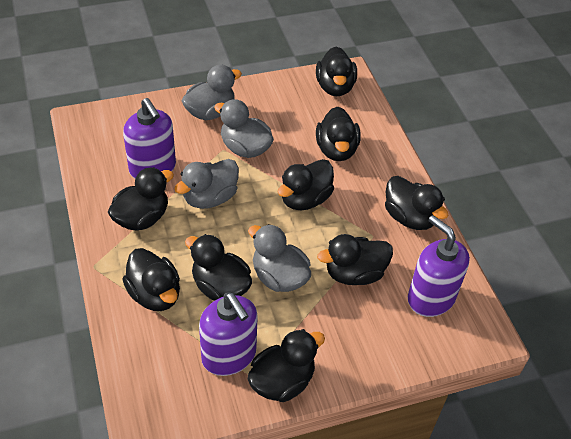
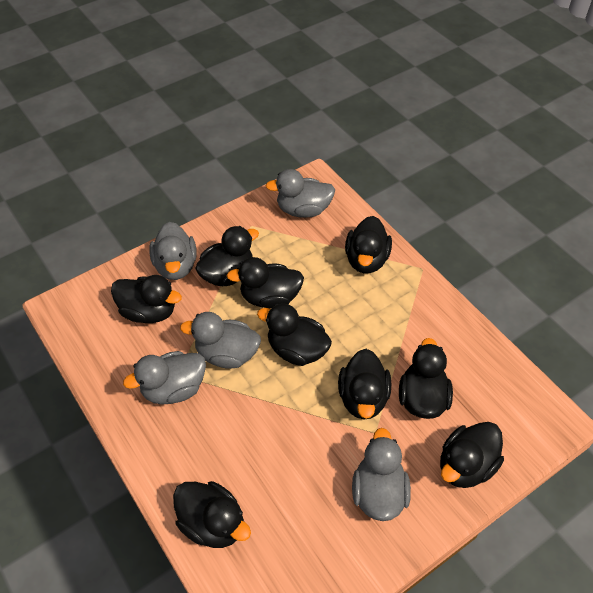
grey duck: 4 -> 5
purple soap dispenser: 3 -> 0

